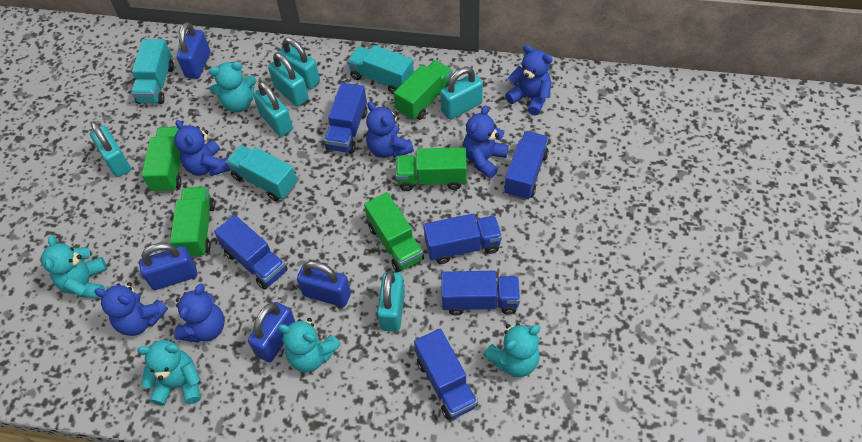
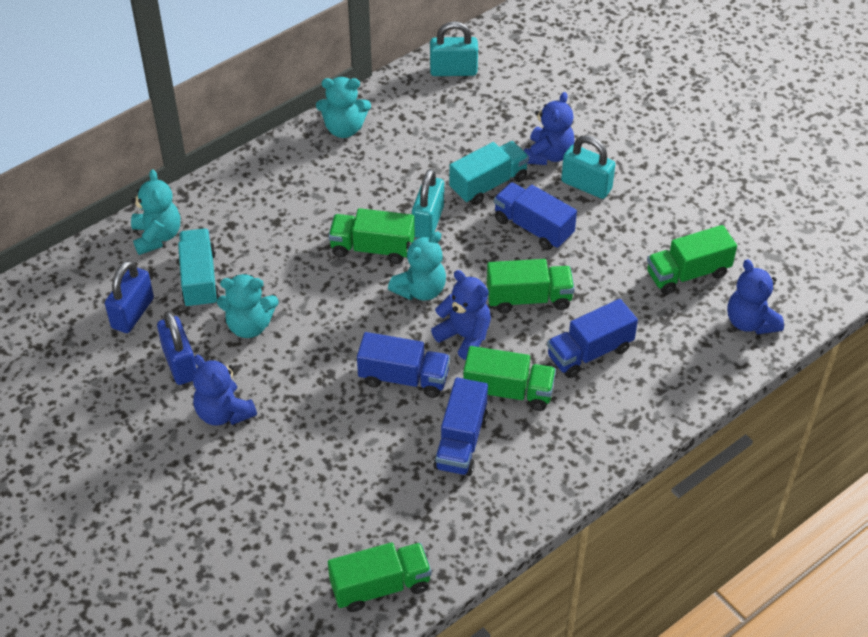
blue padlock: 4 -> 2
blue teddy bear: 6 -> 4
blue truck: 6 -> 4
turquoise padlock: 6 -> 3
turquoise teddy bear: 5 -> 4
turquoise truck: 3 -> 2

